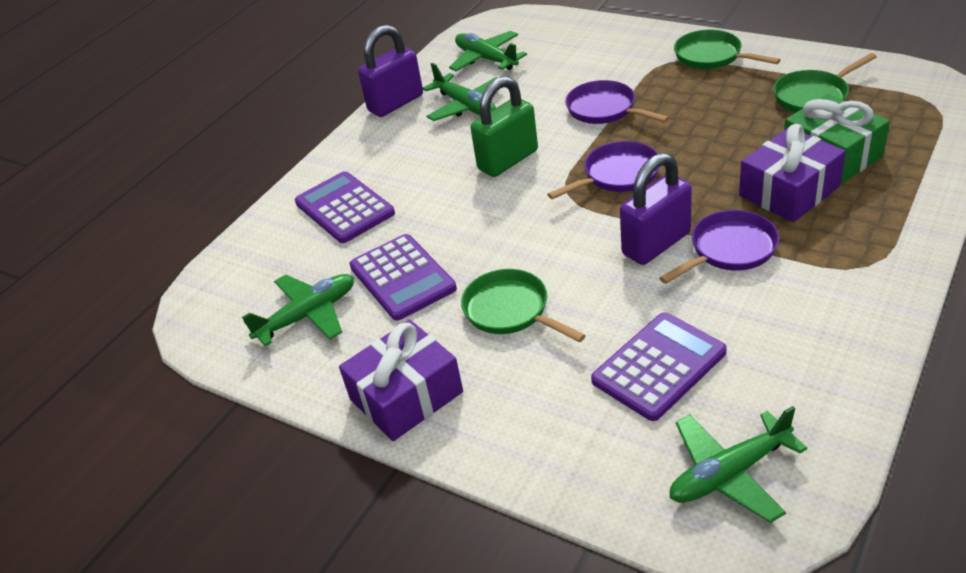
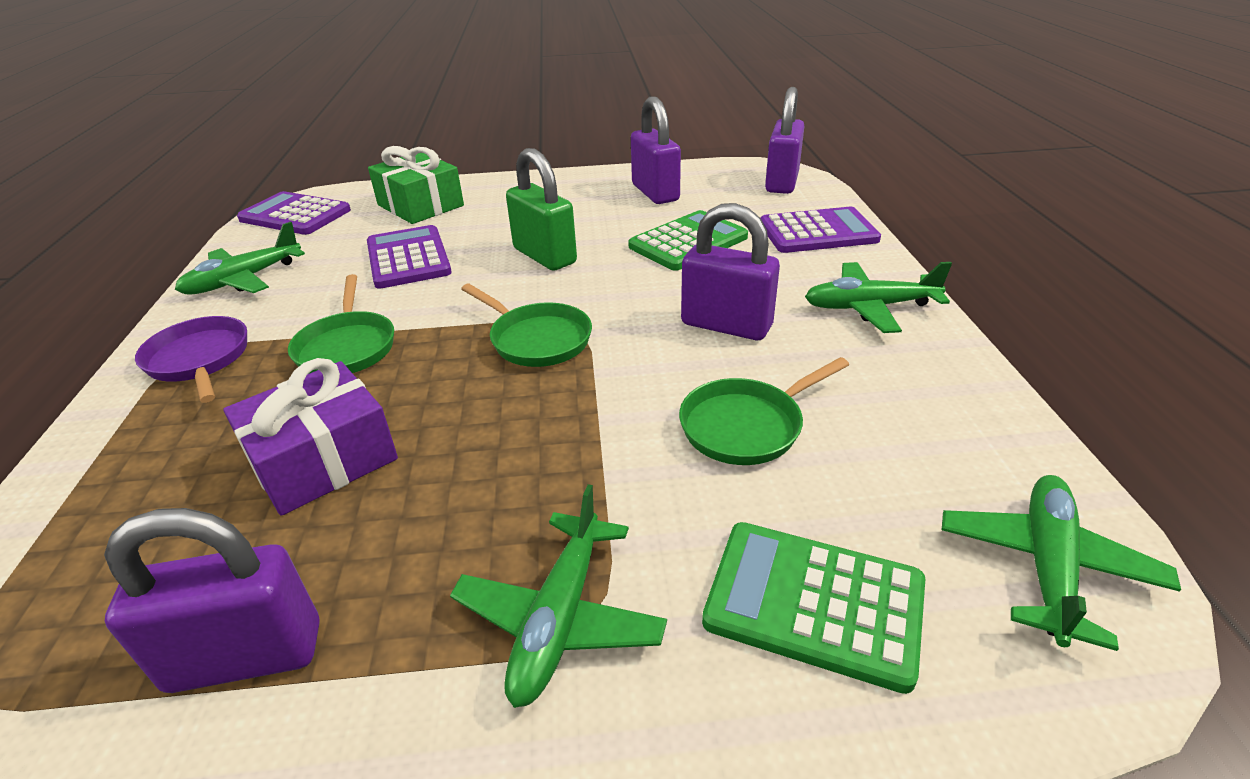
green calculator: 0 -> 2
purple gift: 2 -> 1
purple padlock: 2 -> 4
purple pan: 3 -> 1

